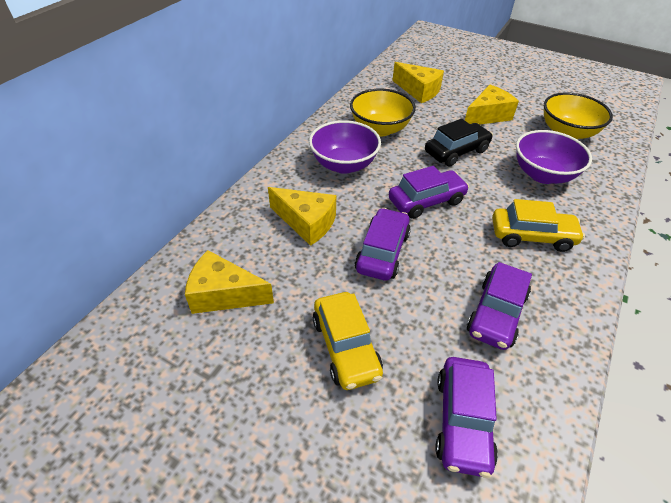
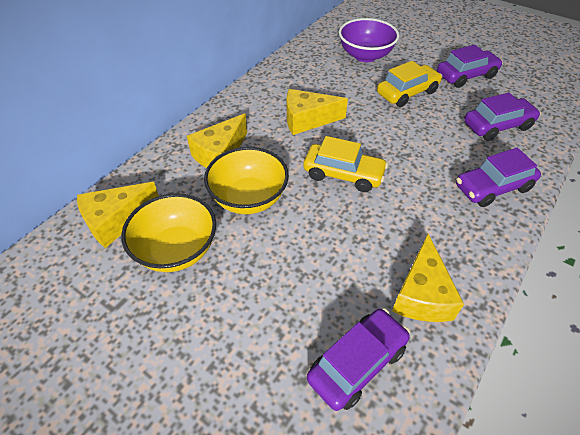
black car: 1 -> 0
purple bowl: 2 -> 1

